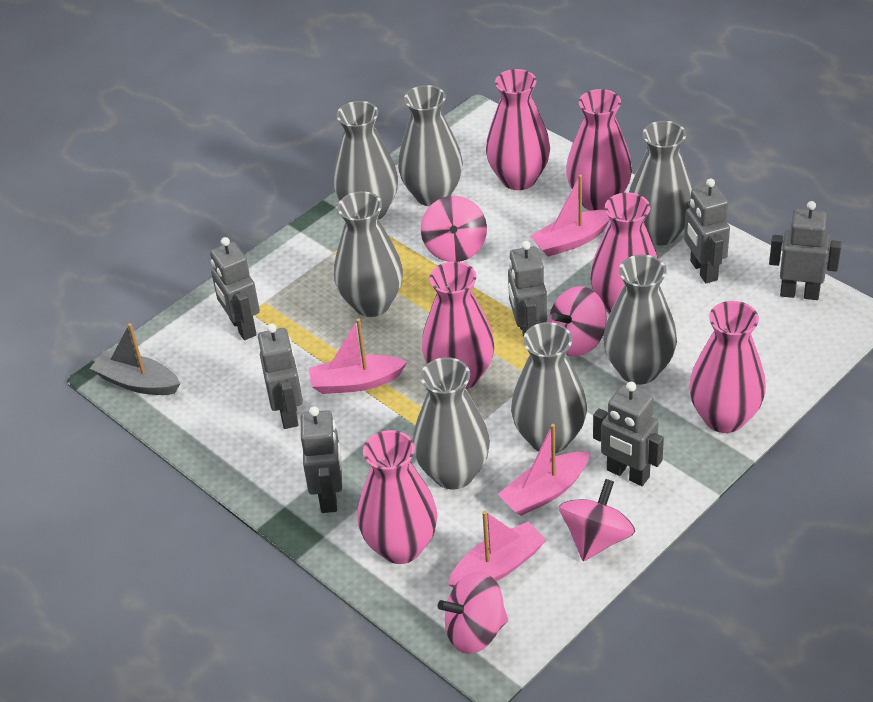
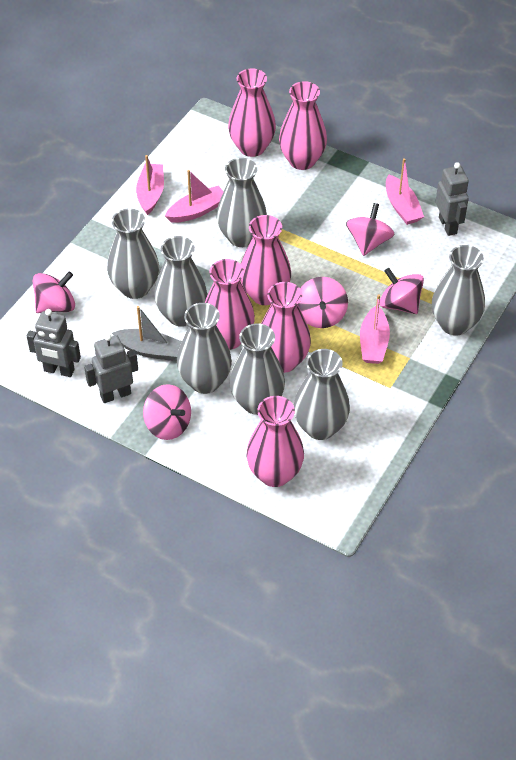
grey robot: 7 -> 3
pink spinning top: 4 -> 5

